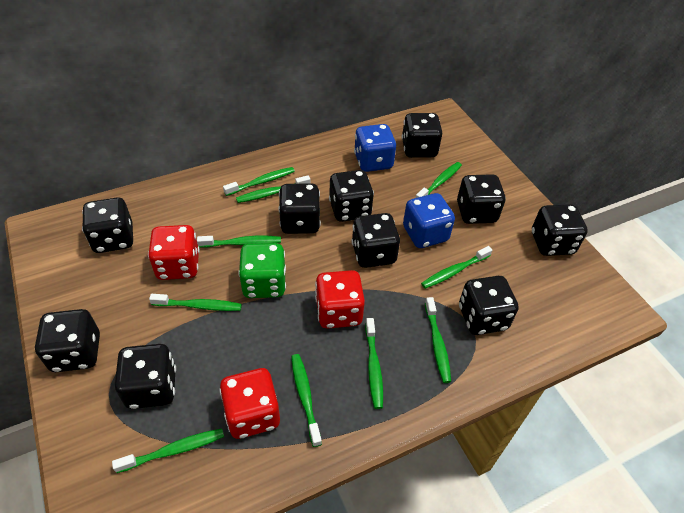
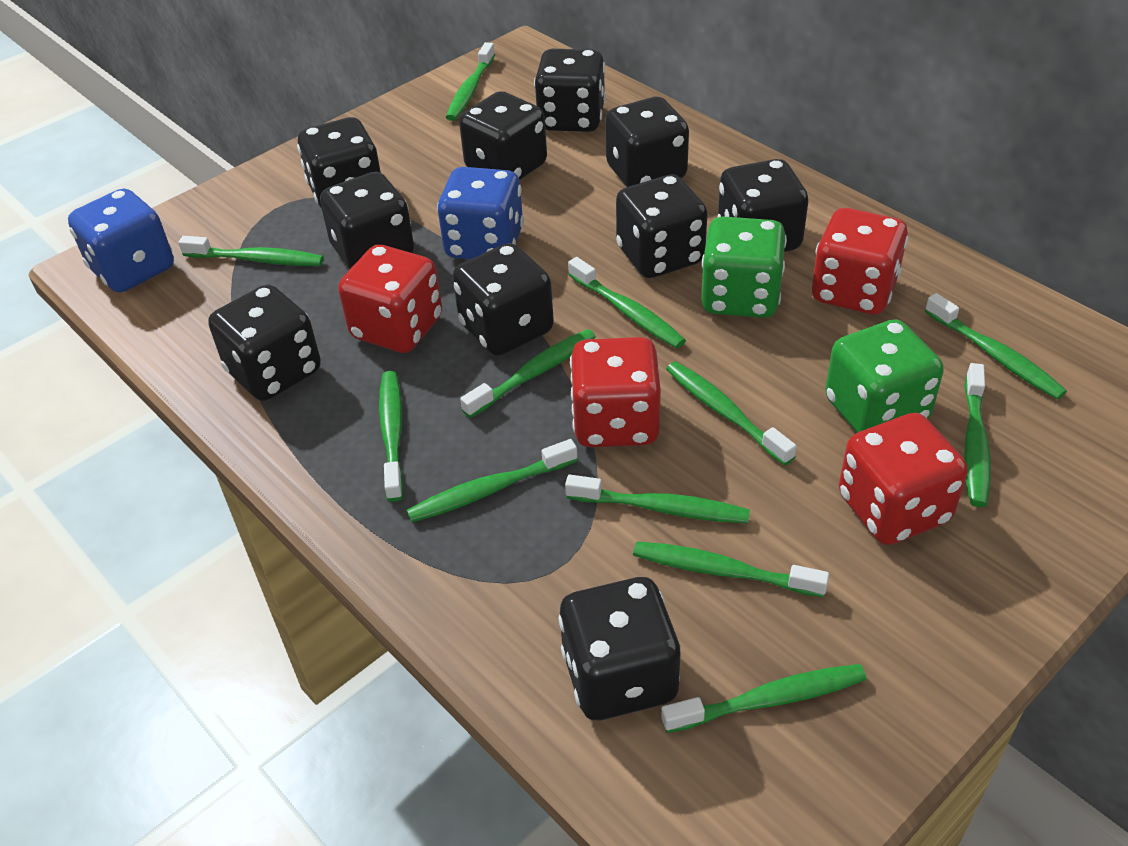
green dice: 1 -> 2
green toothbrush: 10 -> 12
red dice: 3 -> 4

